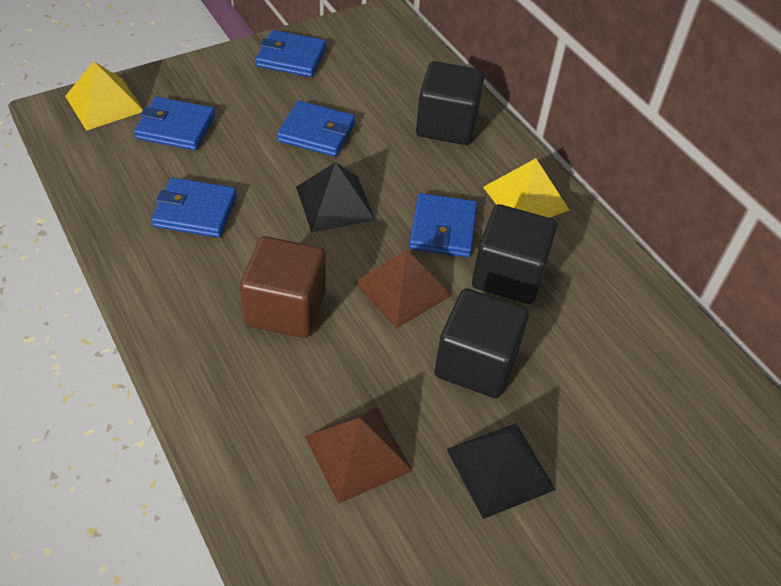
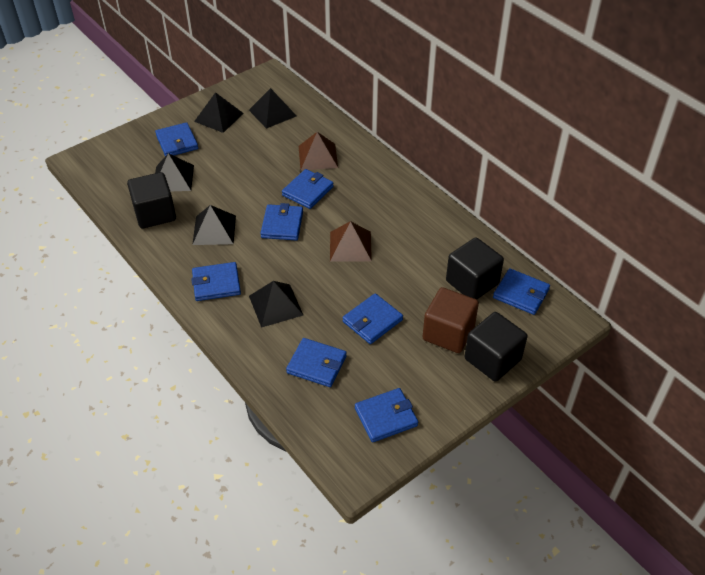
black pyramid: 2 -> 5
blue wallet: 5 -> 8
yellow pyramid: 2 -> 0

